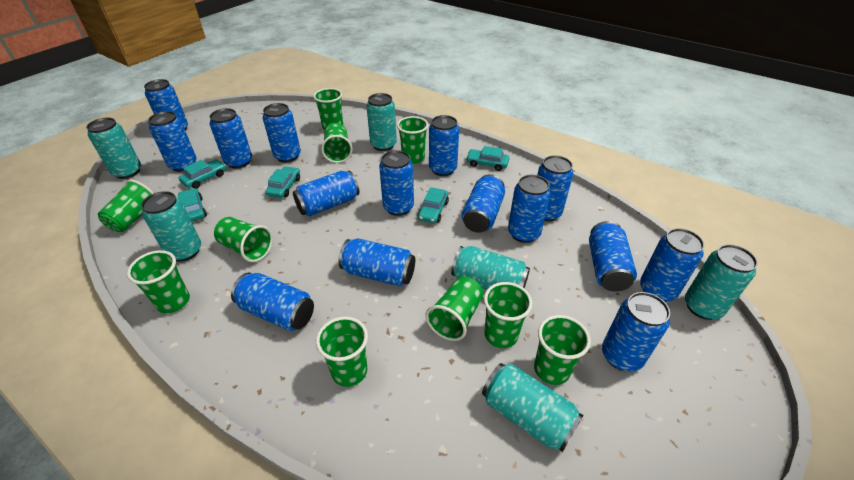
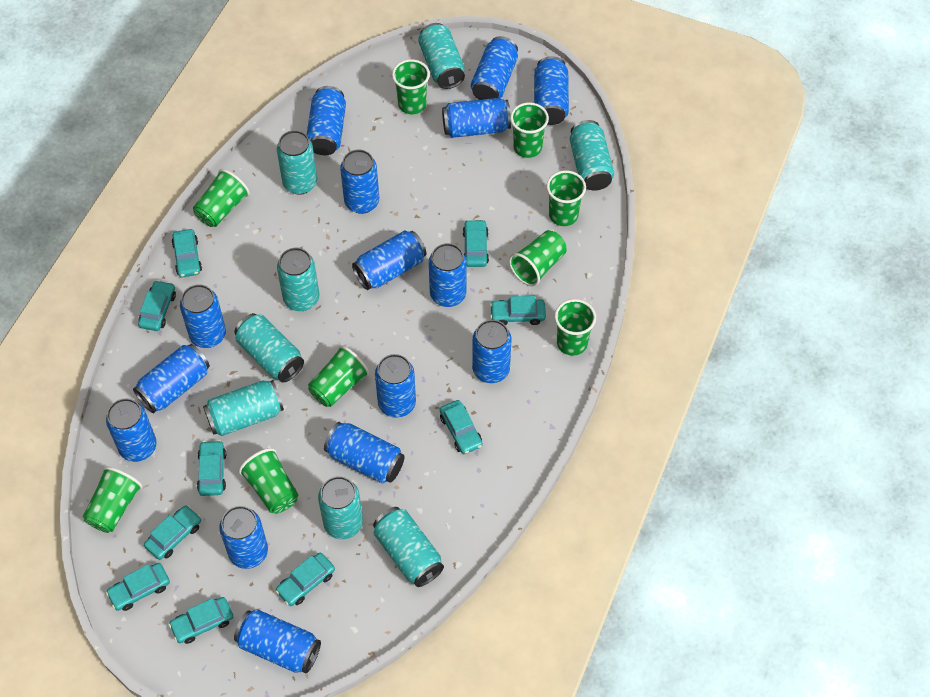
green cup: 10 -> 9
turquoise can: 6 -> 8
turquoise car: 5 -> 10

